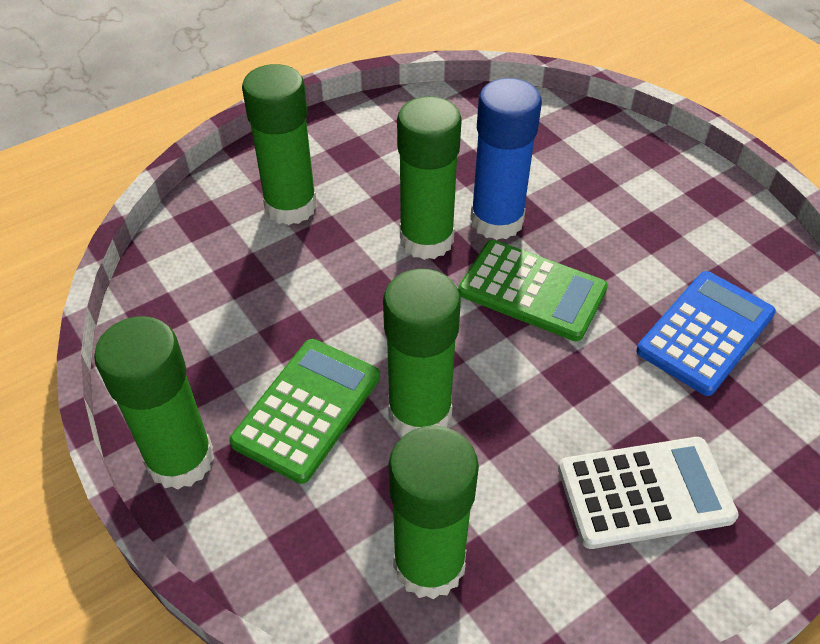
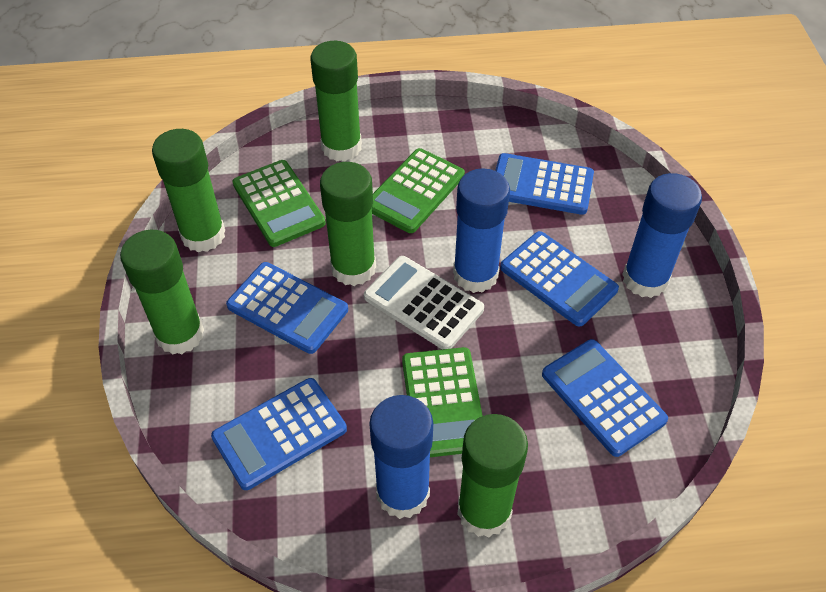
blue calculator: 1 -> 5
blue glue stick: 1 -> 3
green calculator: 2 -> 3

